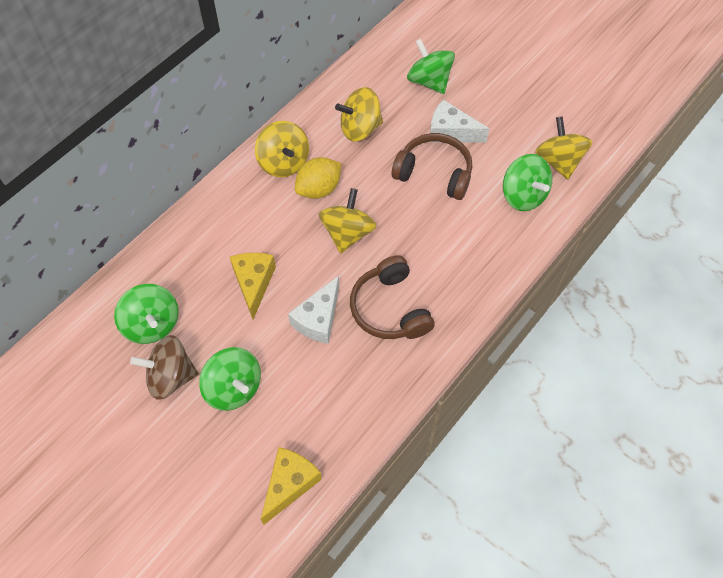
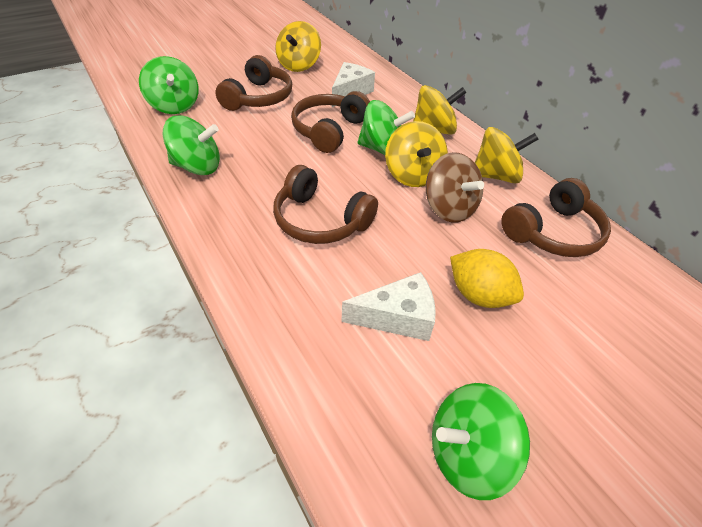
brown headphones: 2 -> 4
yellow cheese: 2 -> 0

